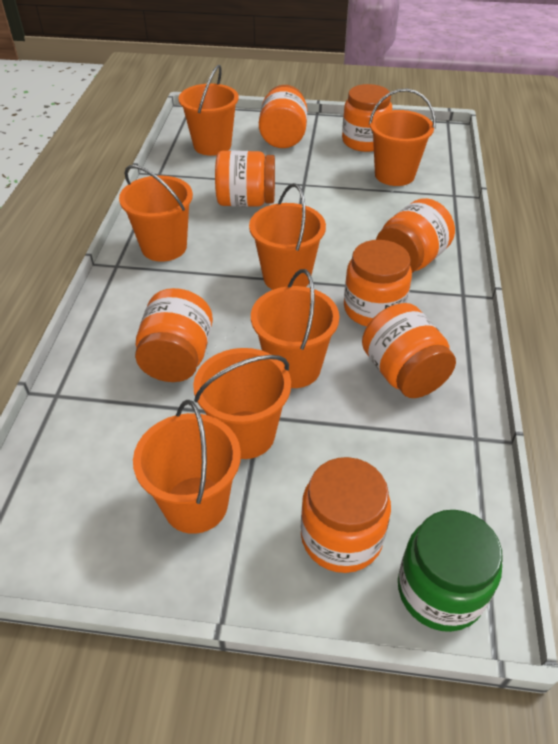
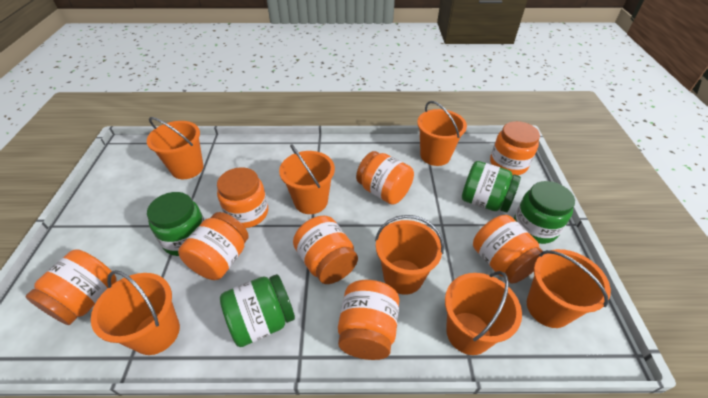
green jar: 1 -> 4

